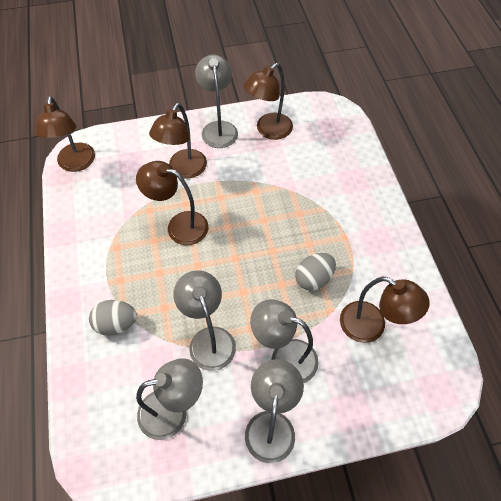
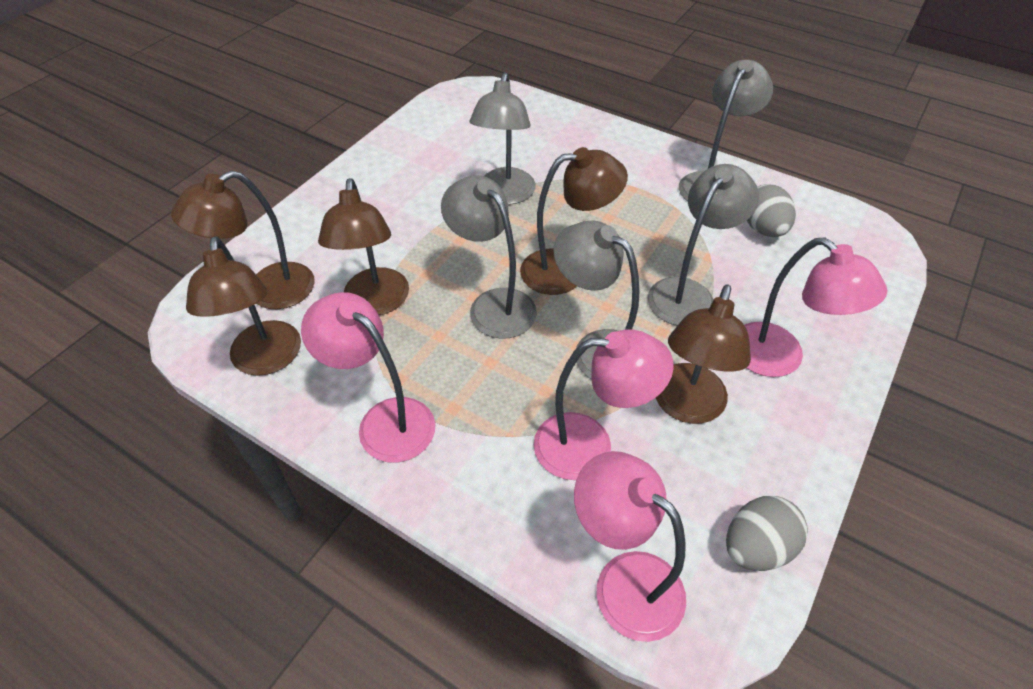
pink lamp: 0 -> 4

